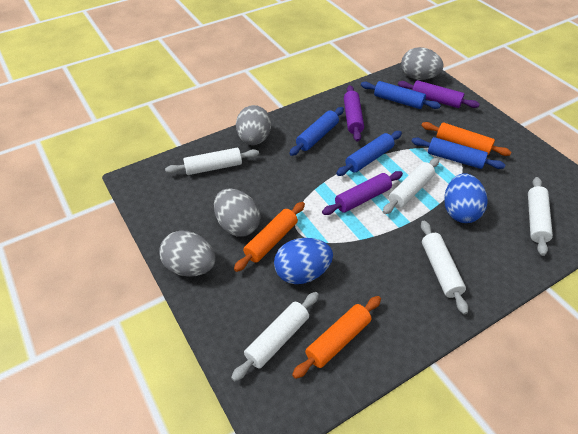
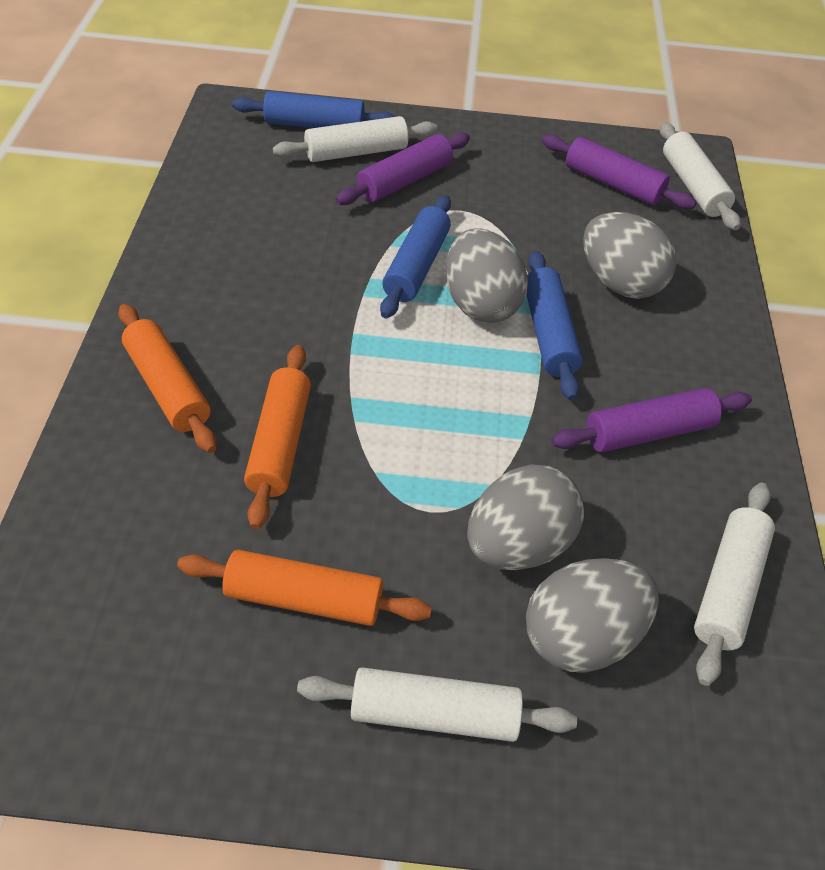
blue egg: 2 -> 0
blue rolling pin: 4 -> 3
white rolling pin: 5 -> 4

